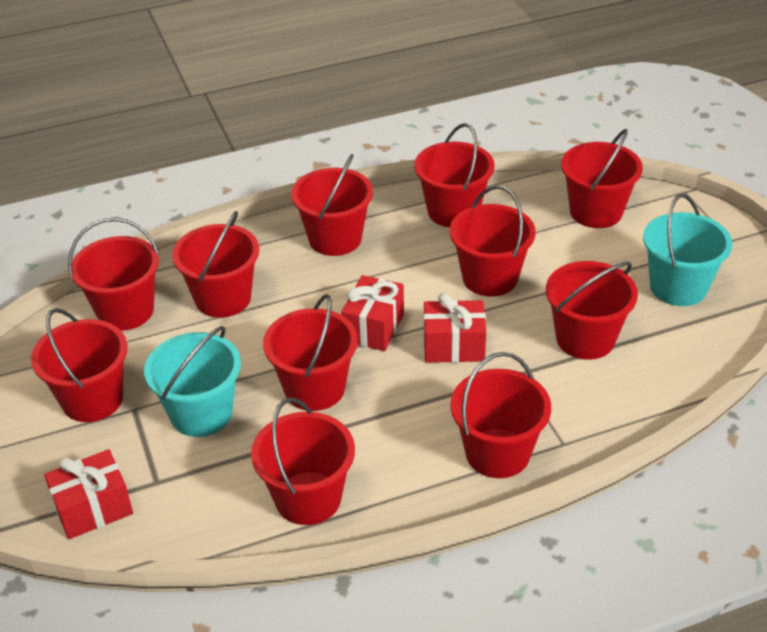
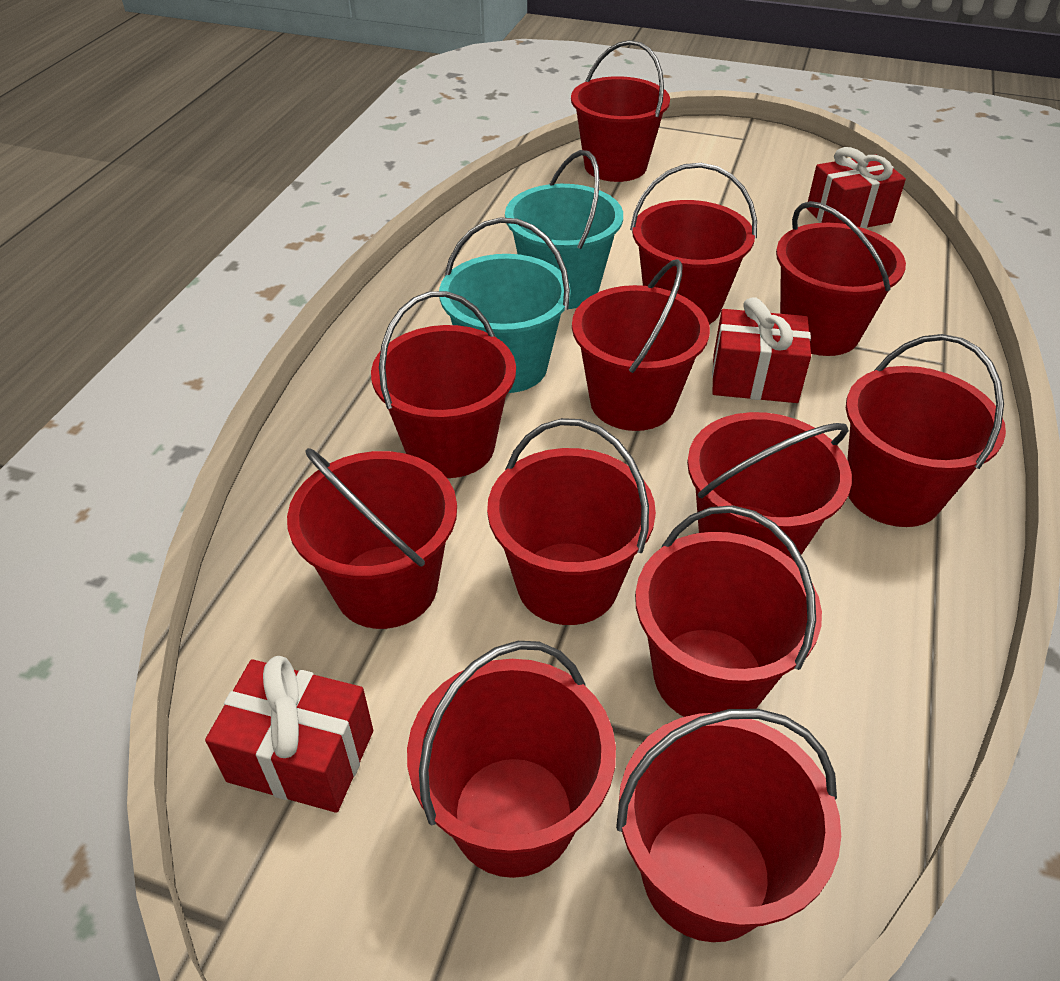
red bucket: 11 -> 12

